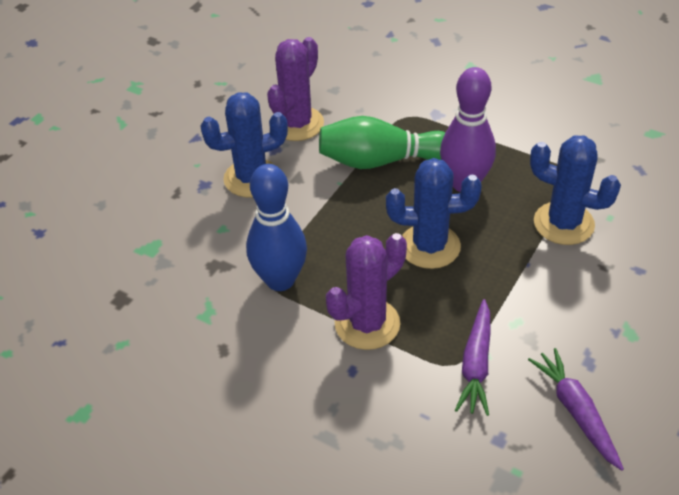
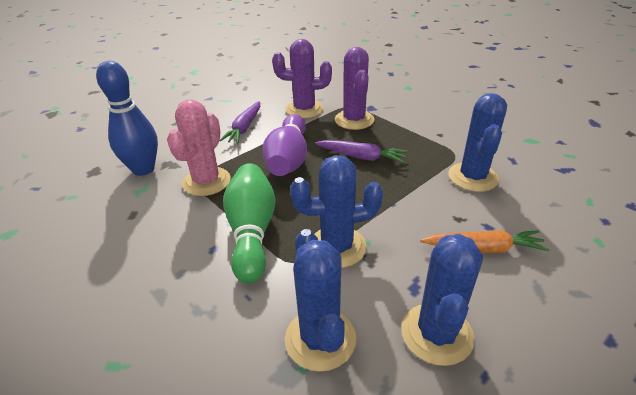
blue cactus: 3 -> 4
orange carrot: 0 -> 1
pink cactus: 0 -> 1

